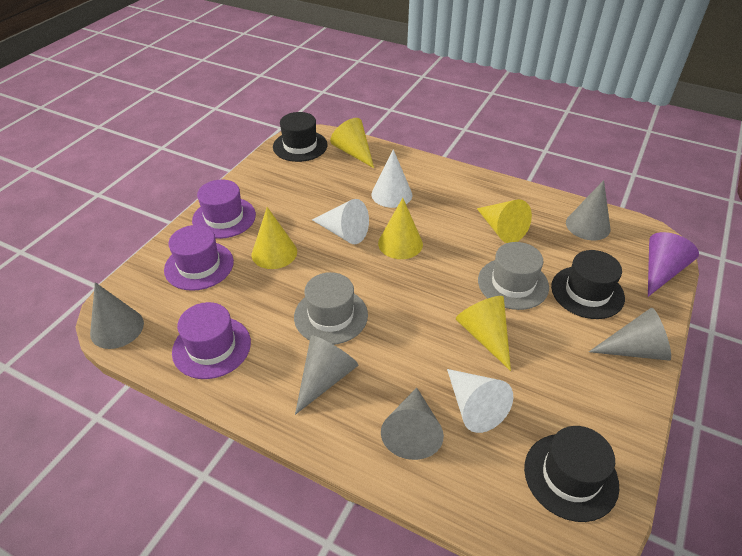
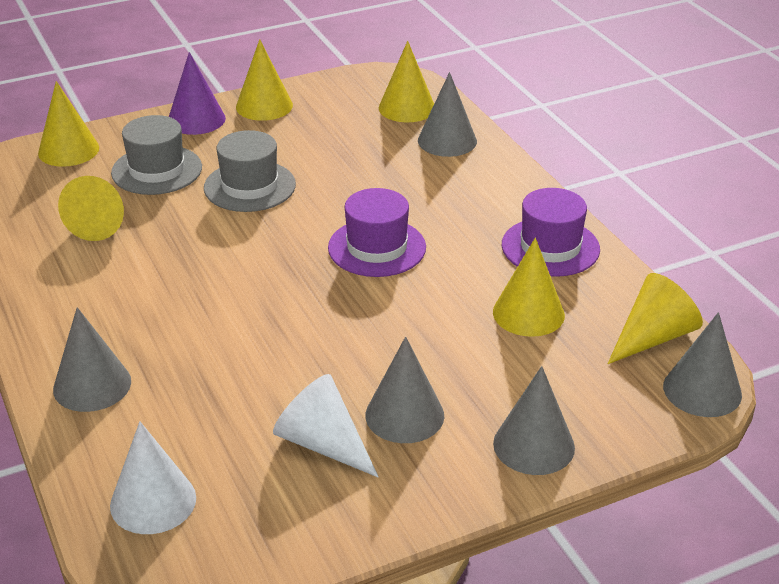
black hat: 3 -> 0
purple hat: 3 -> 2
white cone: 3 -> 2
yellow cone: 5 -> 6

